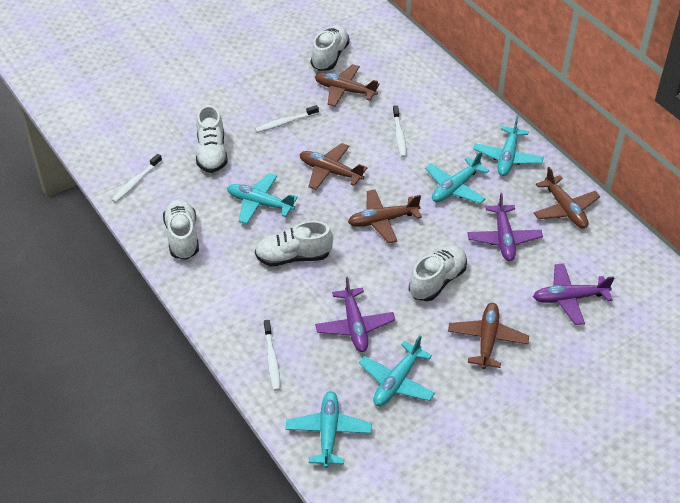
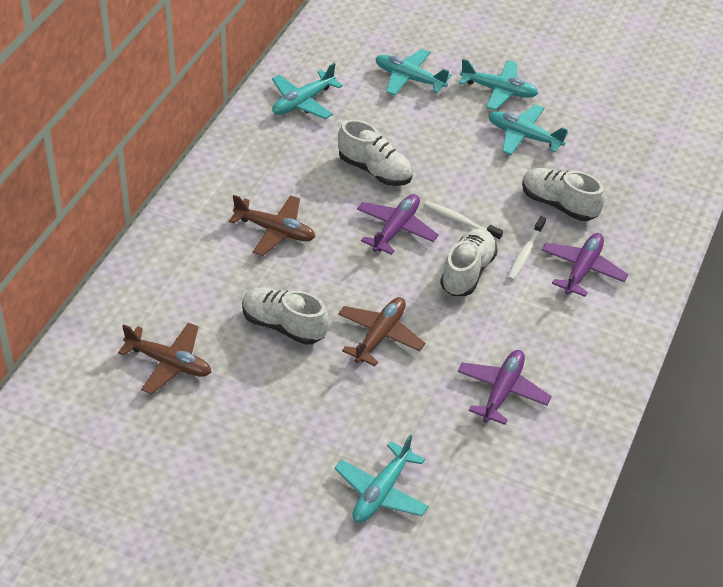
brown plane: 5 -> 3
white shoe: 5 -> 4
white toothbrush: 4 -> 2

